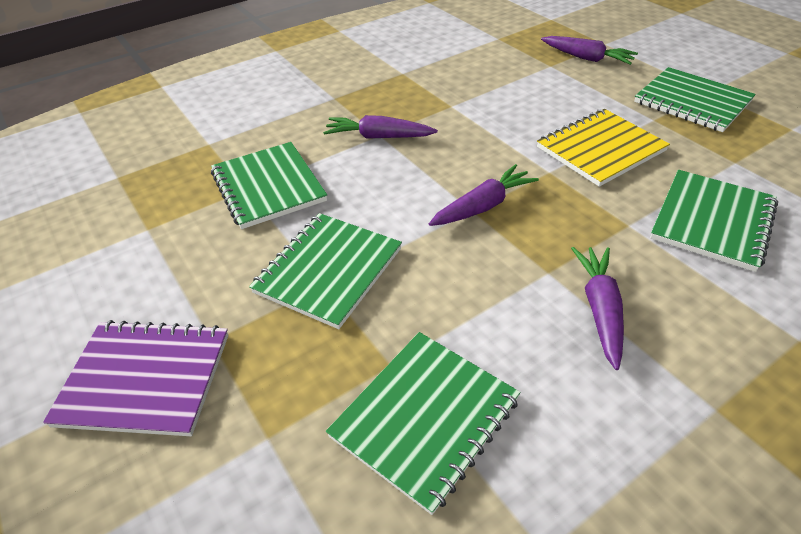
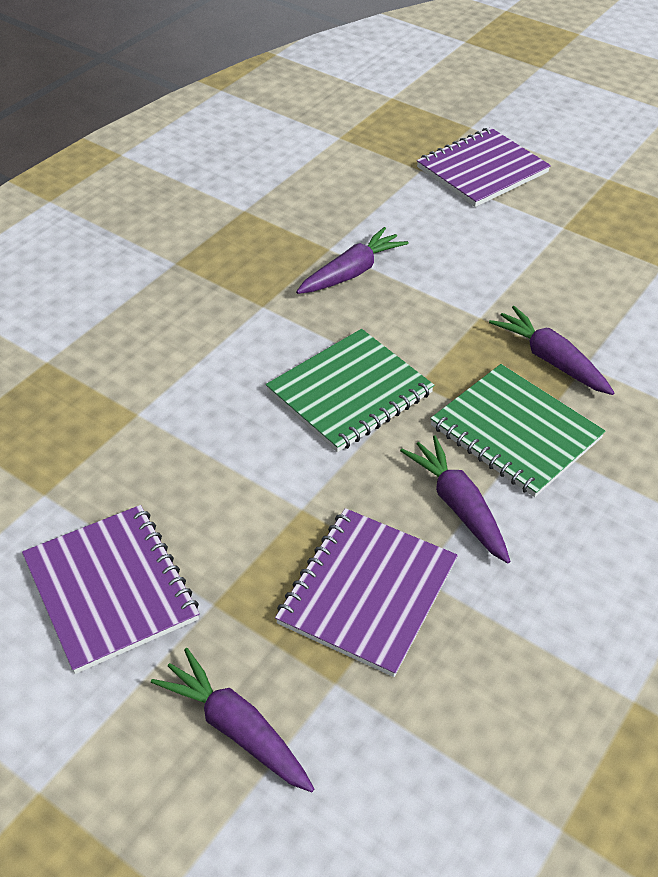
green notebook: 5 -> 2
purple notebook: 1 -> 3
yellow notebook: 1 -> 0

